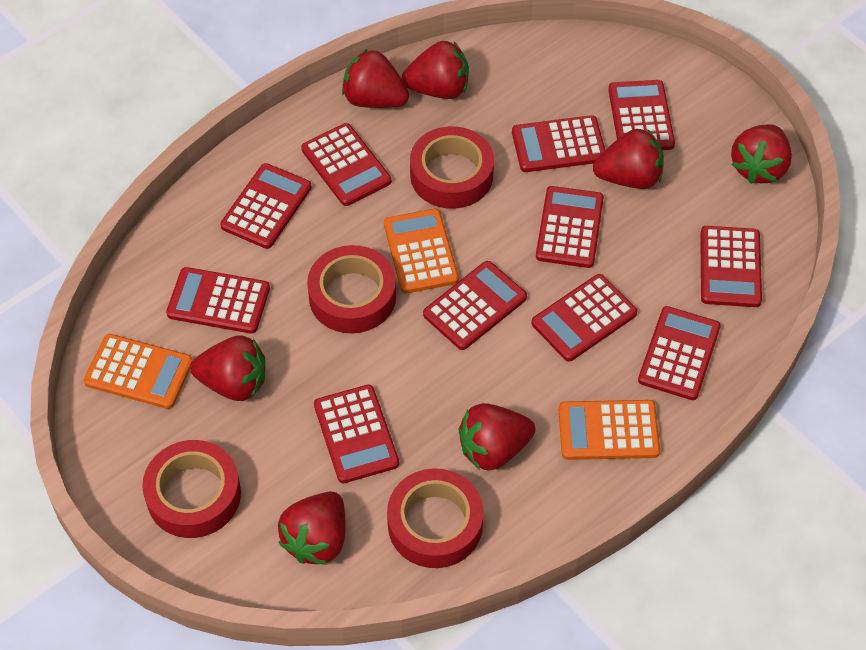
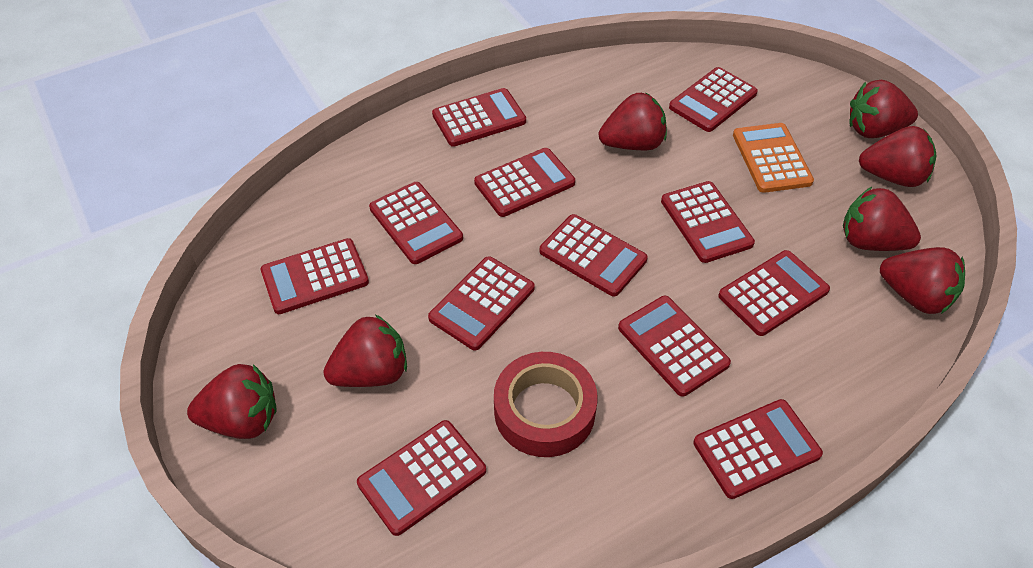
orange calculator: 3 -> 1
red calculator: 11 -> 12
red tape: 4 -> 1

